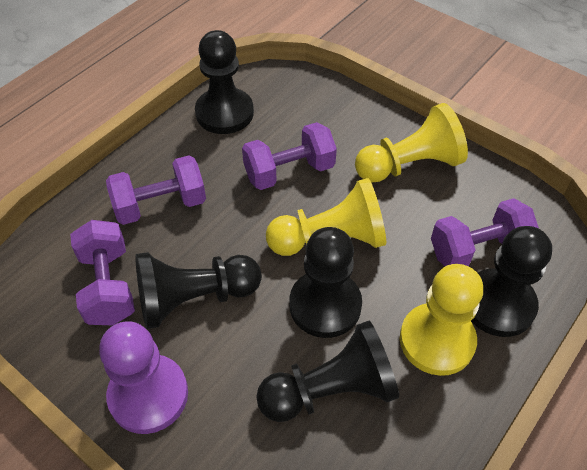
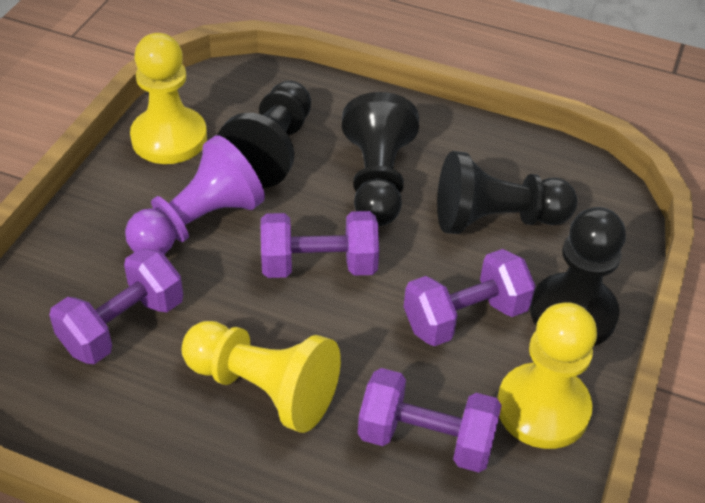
black pawn: 5 -> 4

